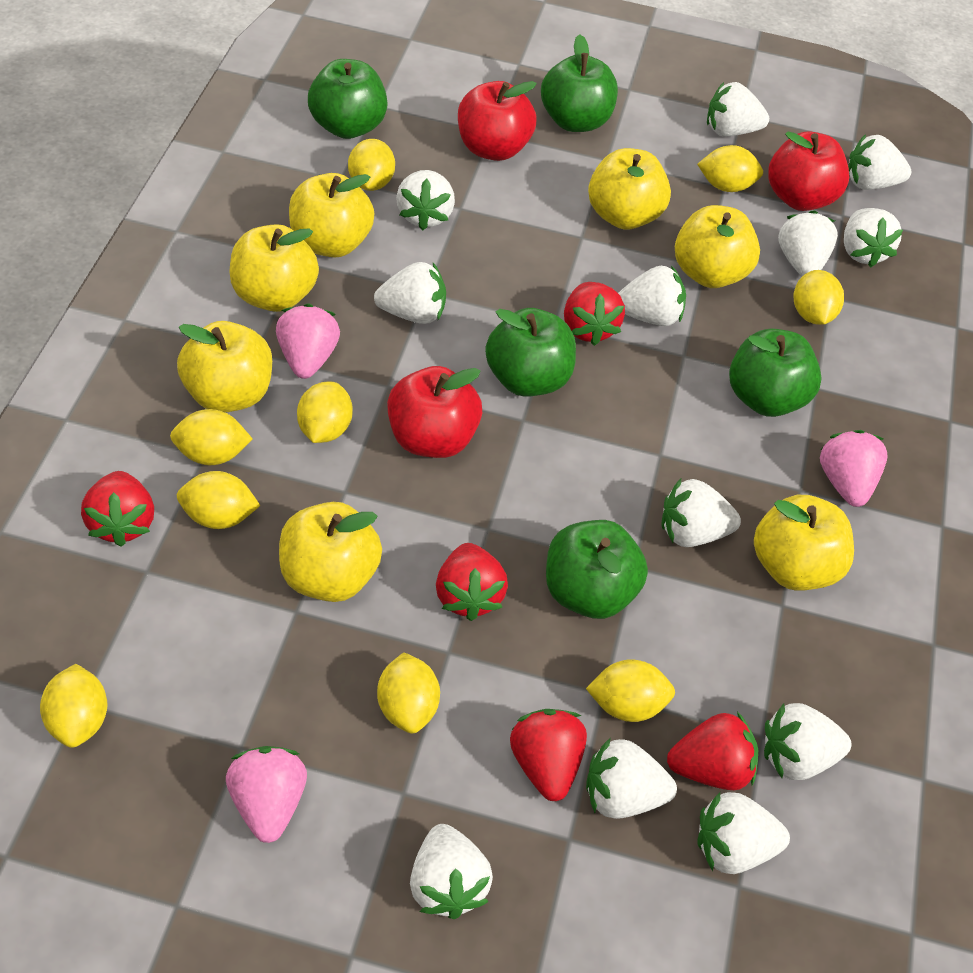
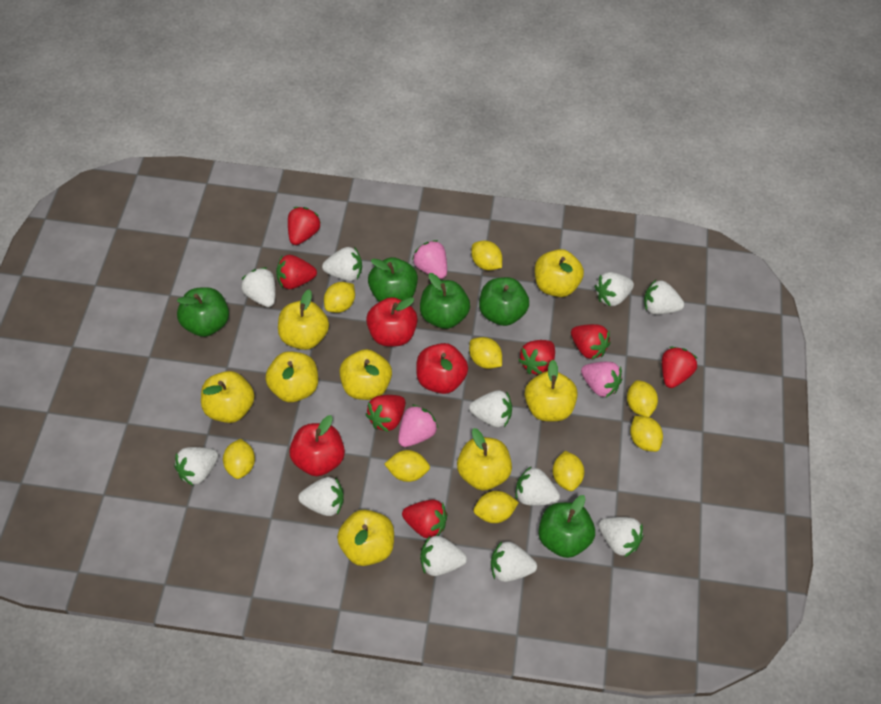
red strawberry: 5 -> 7
white strawberry: 12 -> 11
yellow apple: 7 -> 8

